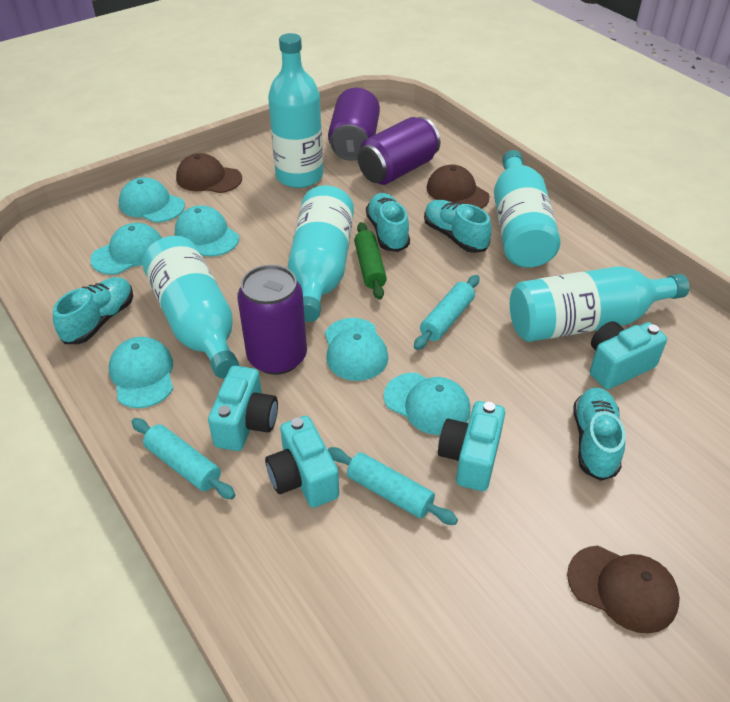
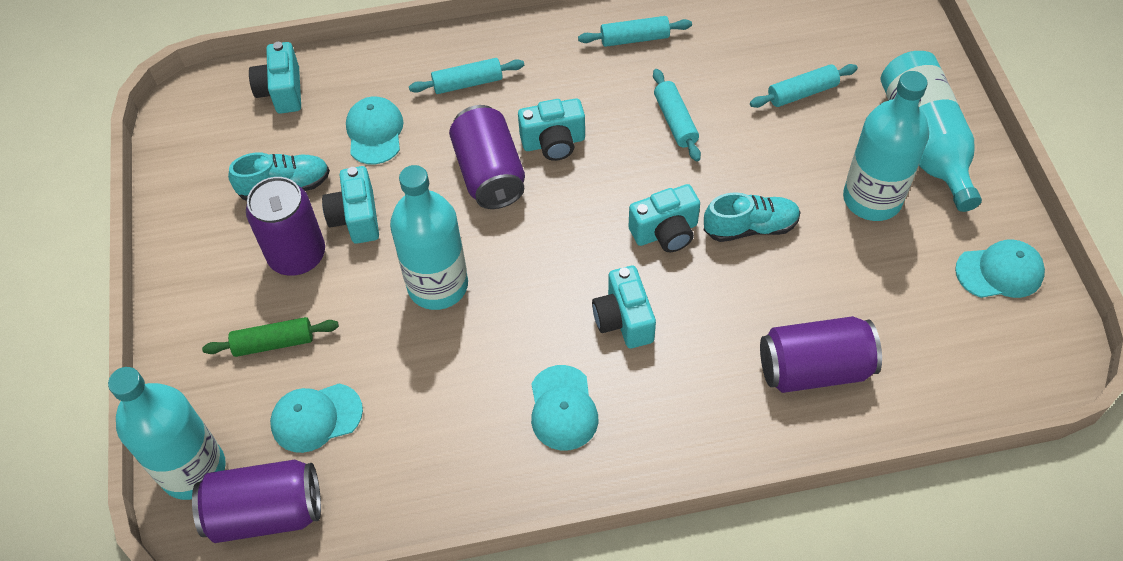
brown cap: 3 -> 0
purple can: 3 -> 4
turquoise bottle: 5 -> 4
turquoise camera: 4 -> 5
turquoise cap: 6 -> 4
turquoise rolling pin: 3 -> 4
turquoise shoe: 4 -> 2

